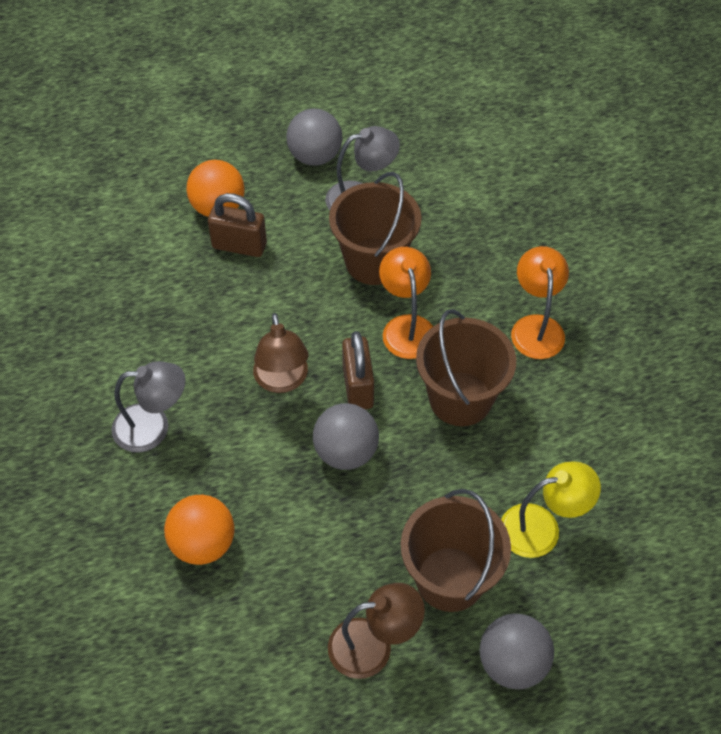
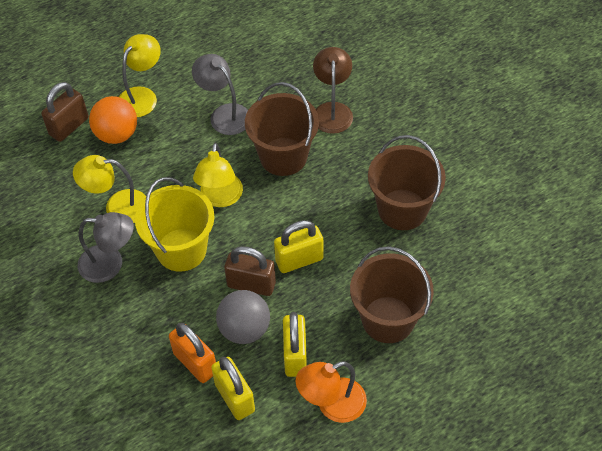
brown lamp: 2 -> 1
grey ball: 3 -> 1
orange ball: 2 -> 1
orange lamp: 2 -> 1
orange padlock: 0 -> 1
yellow bucket: 0 -> 1
yellow lamp: 1 -> 3
yellow padlock: 0 -> 3

